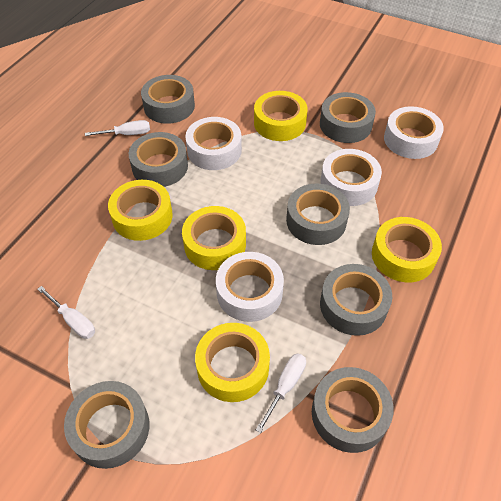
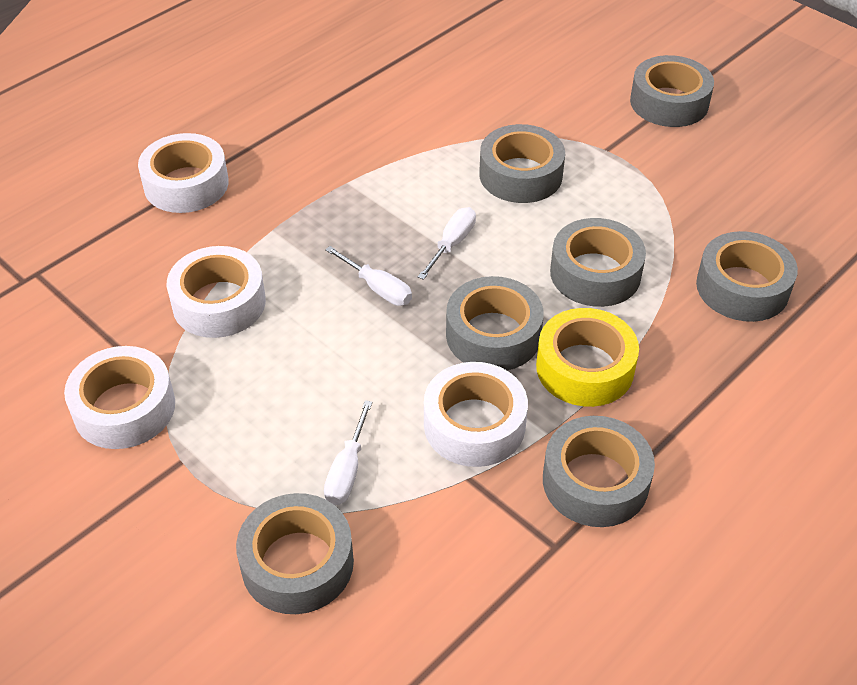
yellow tape: 5 -> 1

